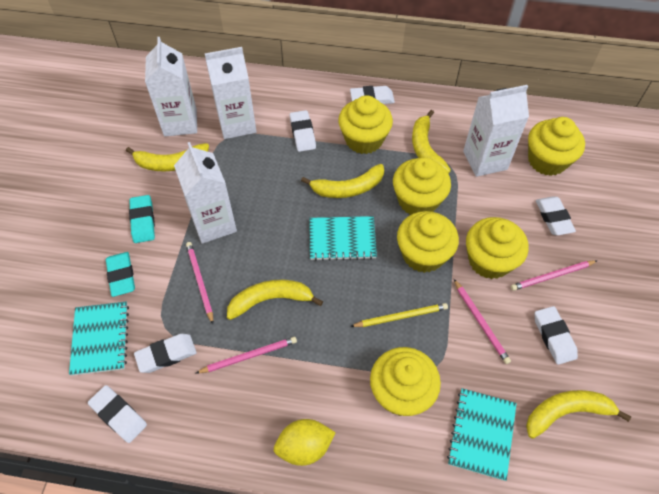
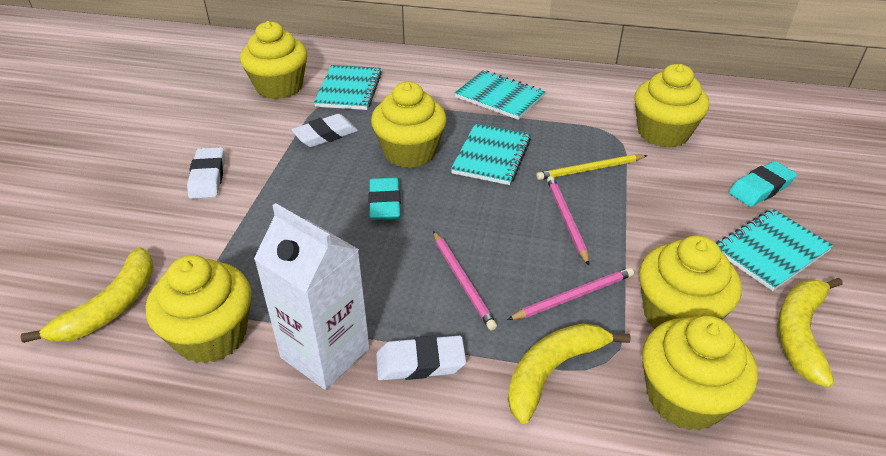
pink pencil: 4 -> 3
turquoise notebook: 3 -> 4
white carton: 4 -> 1
white eraser: 6 -> 3
yellow banana: 5 -> 3
yellow lemon: 1 -> 0

